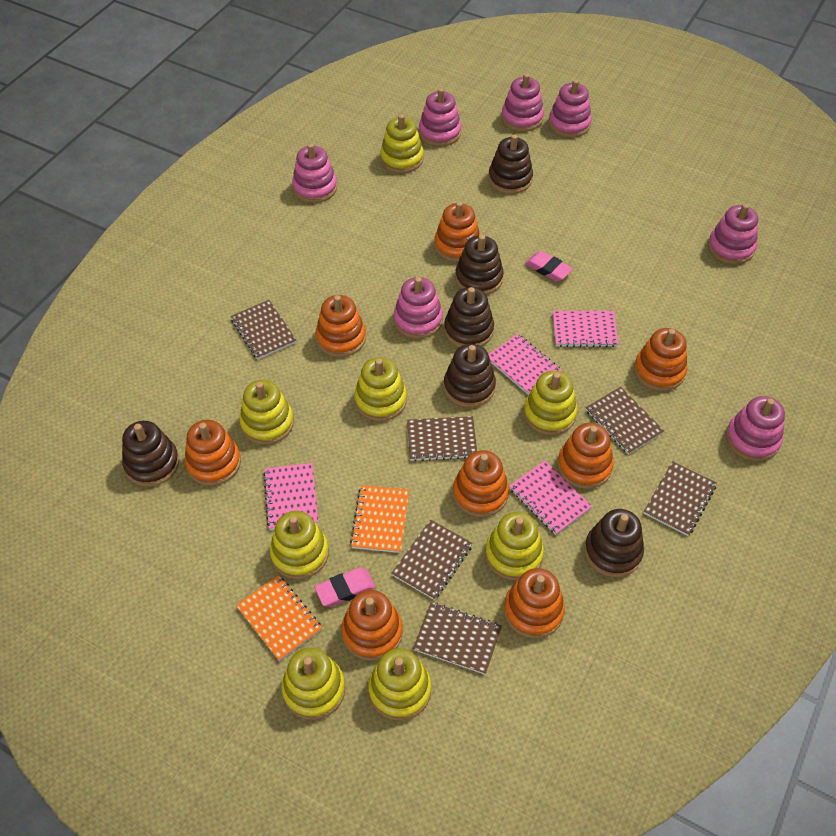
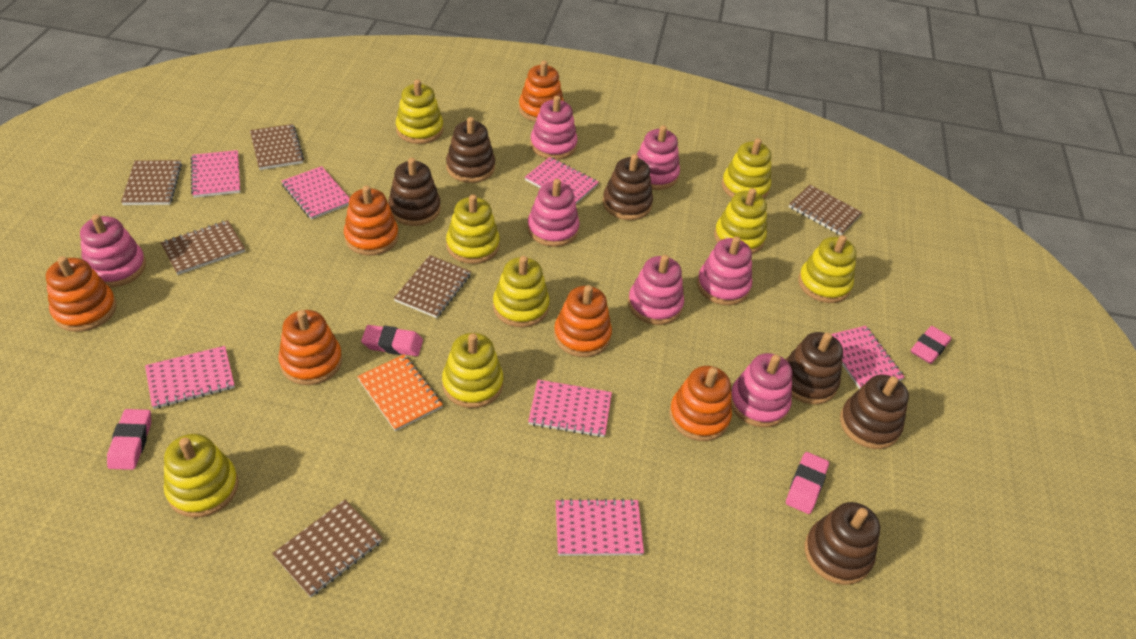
orange notebook: 2 -> 1
orange stacking toy: 8 -> 6
pink eraser: 2 -> 4
pink notebook: 4 -> 7

